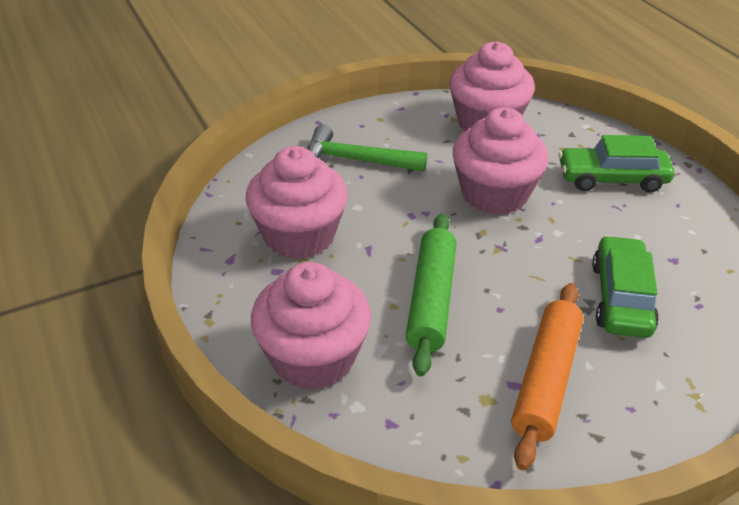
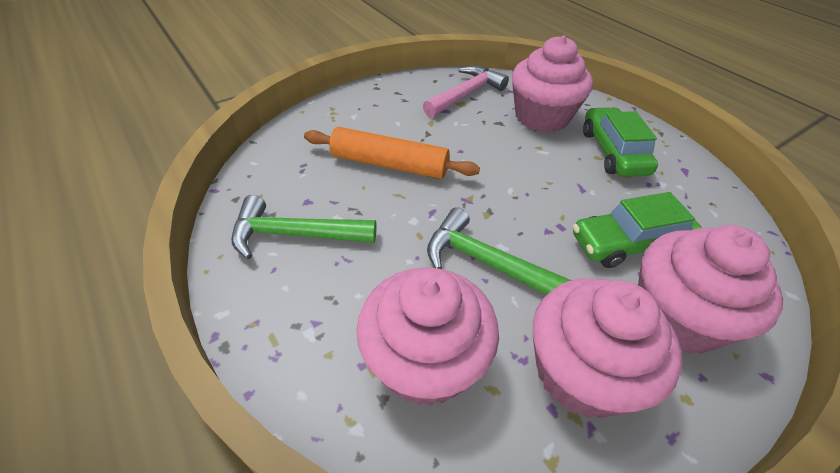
green hammer: 1 -> 2
green rolling pin: 1 -> 0
pink hammer: 0 -> 1

